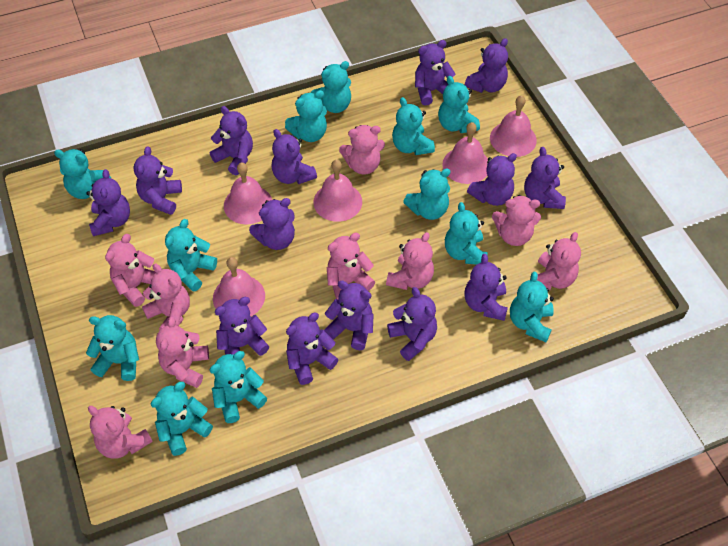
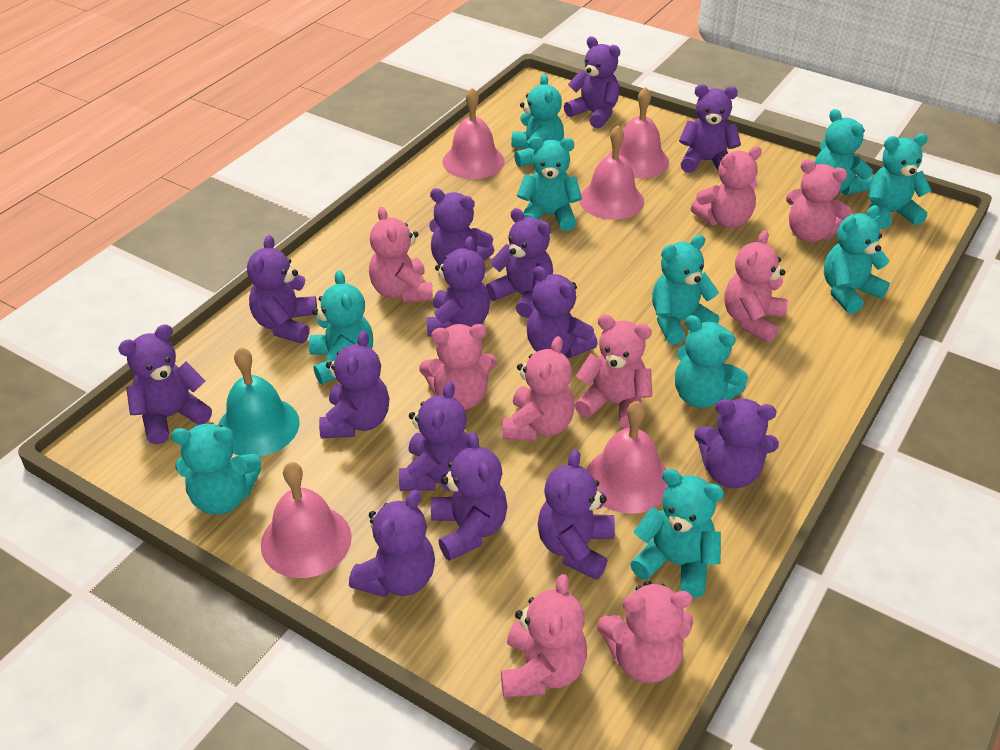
turquoise bell: 0 -> 1
turquoise teddy bear: 12 -> 10

